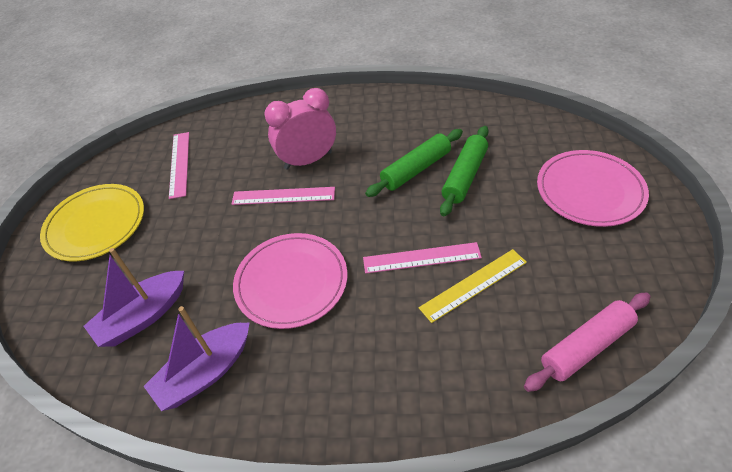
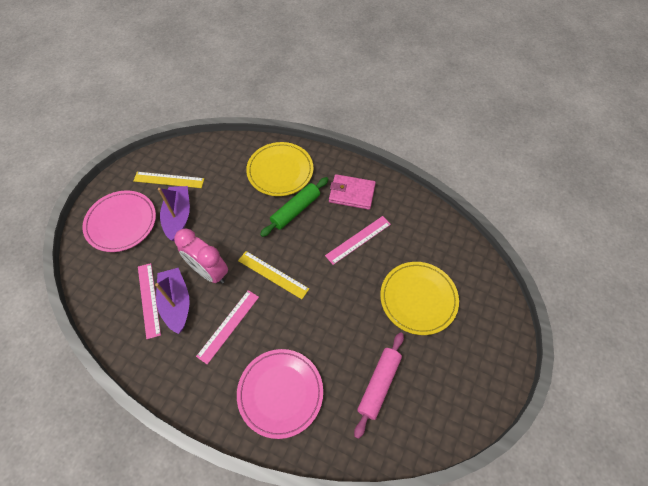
green rolling pin: 2 -> 1
pink wallet: 0 -> 1
yellow plate: 1 -> 2
yellow ruler: 1 -> 2

